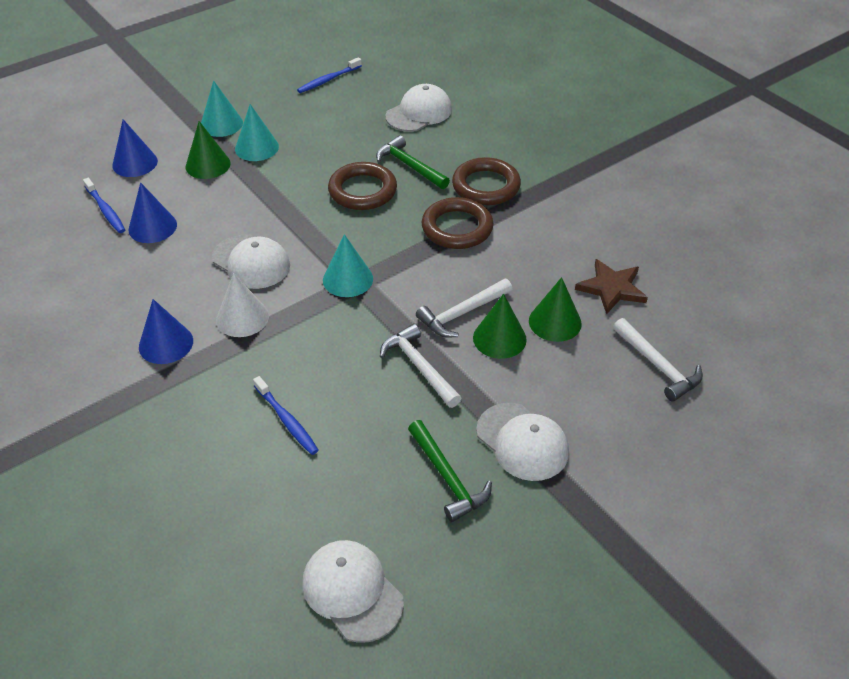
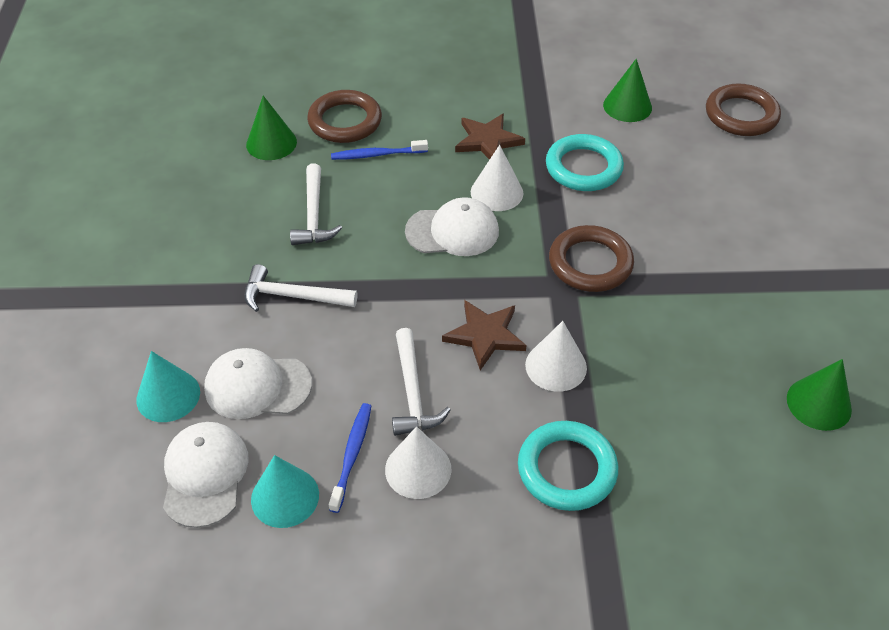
blue cone: 3 -> 0
blue toothbrush: 3 -> 2
brown star: 1 -> 2
green hammer: 2 -> 0
turquoise cone: 3 -> 2
turquoise ring: 0 -> 2
white cap: 4 -> 3
white cone: 1 -> 3

